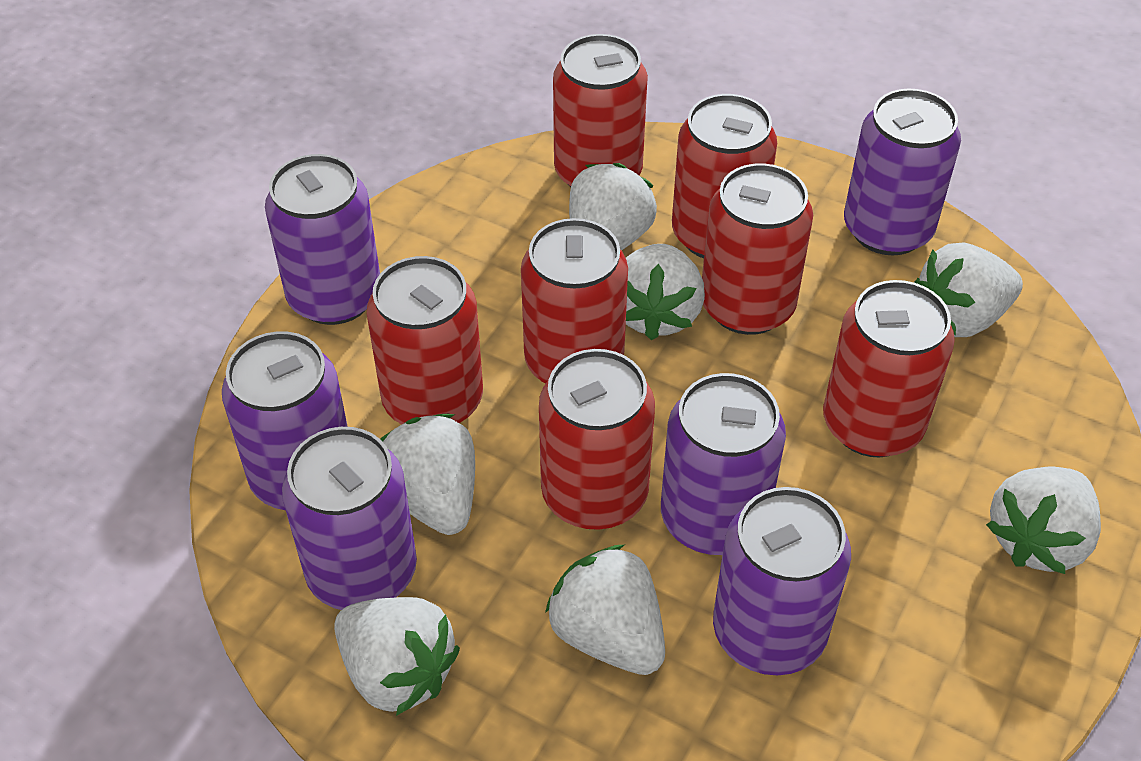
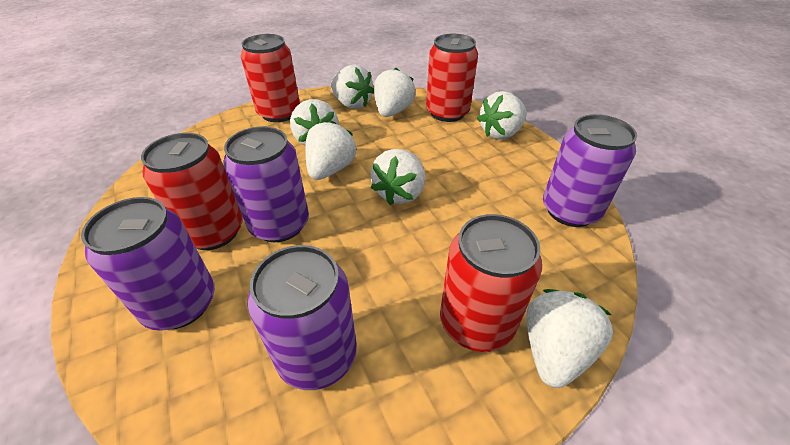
purple can: 6 -> 4
red can: 7 -> 4

